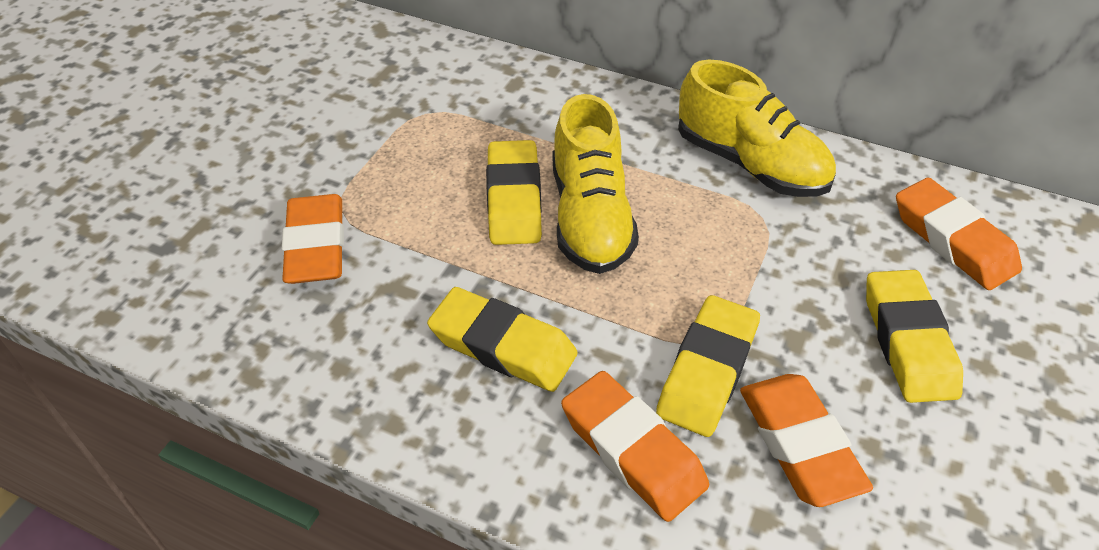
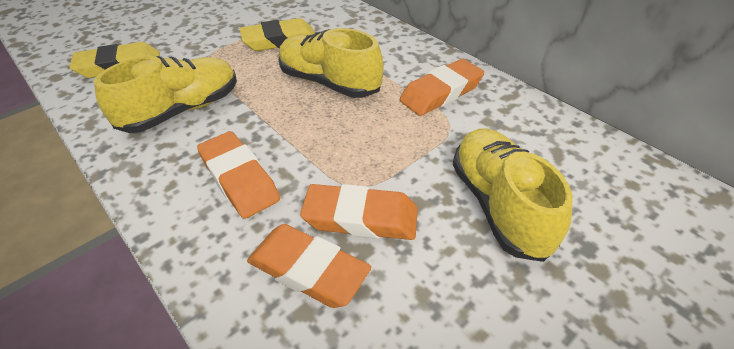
yellow eraser: 4 -> 2
yellow shoe: 2 -> 3

